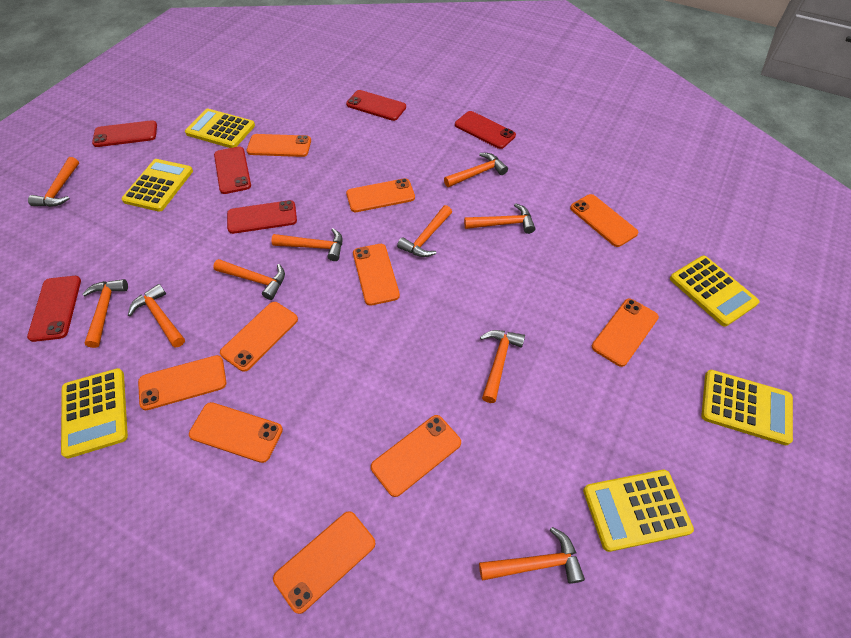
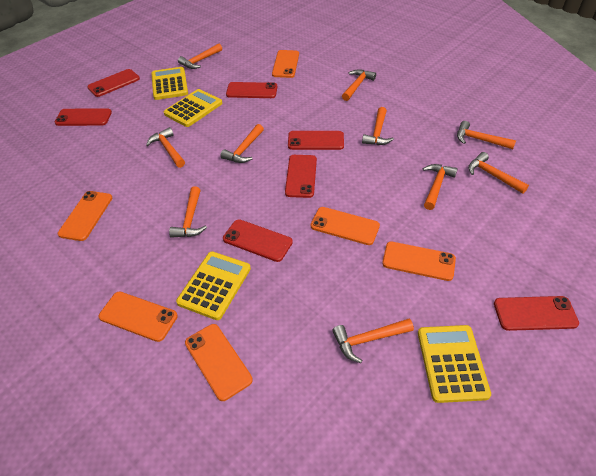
orange phone: 10 -> 6
red phone: 6 -> 7
yellow calculator: 6 -> 4

